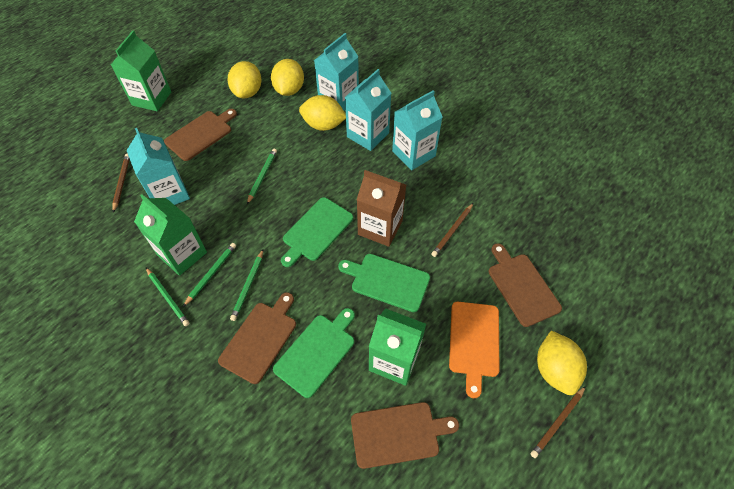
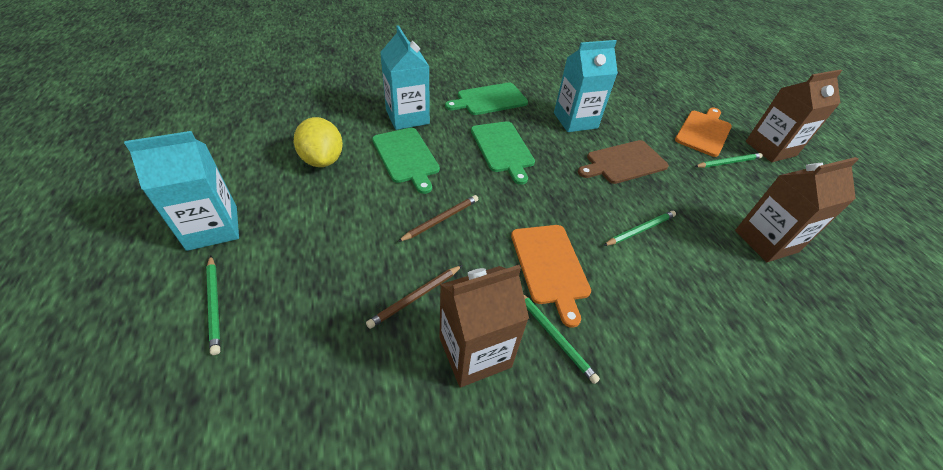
brown carton: 1 -> 3
brown cutting board: 4 -> 1
brown pencil: 3 -> 2
green carton: 3 -> 0
orange cutting board: 1 -> 2
turquoise carton: 4 -> 3
yellow lemon: 4 -> 1

